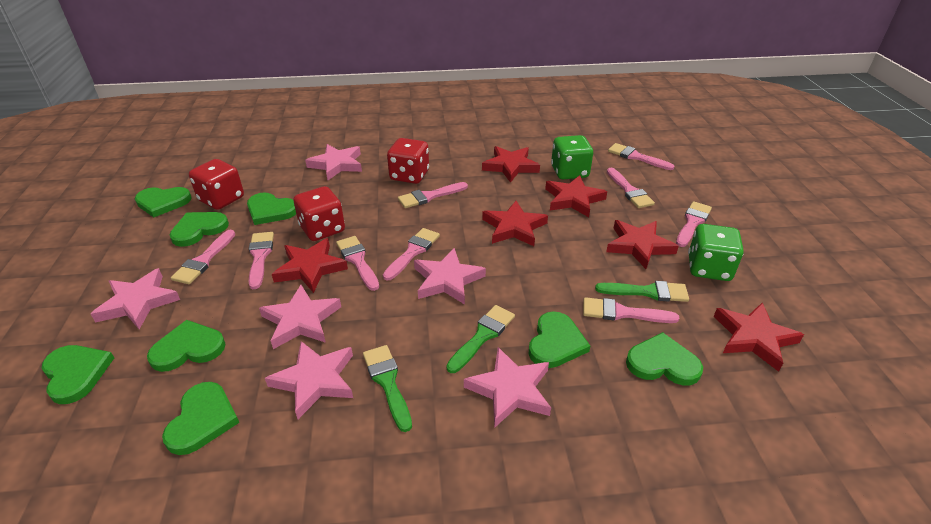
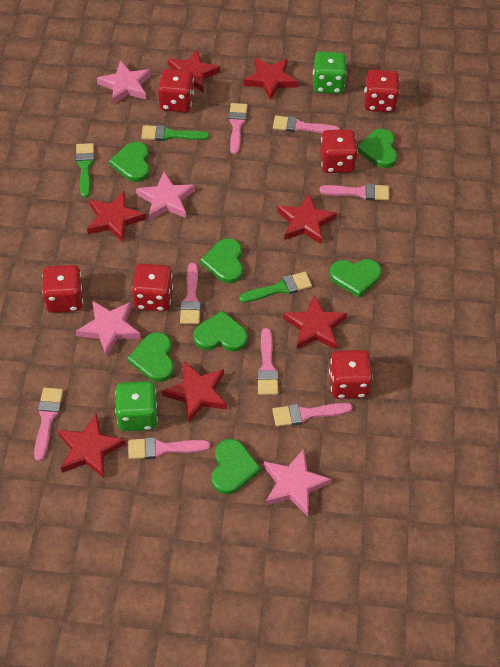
green heart: 8 -> 7
pink brush: 9 -> 8
pink star: 6 -> 4
red dice: 3 -> 6
red star: 6 -> 7

